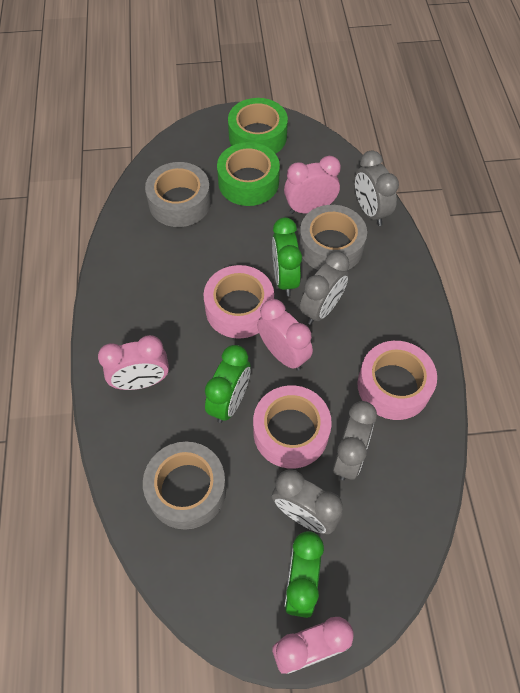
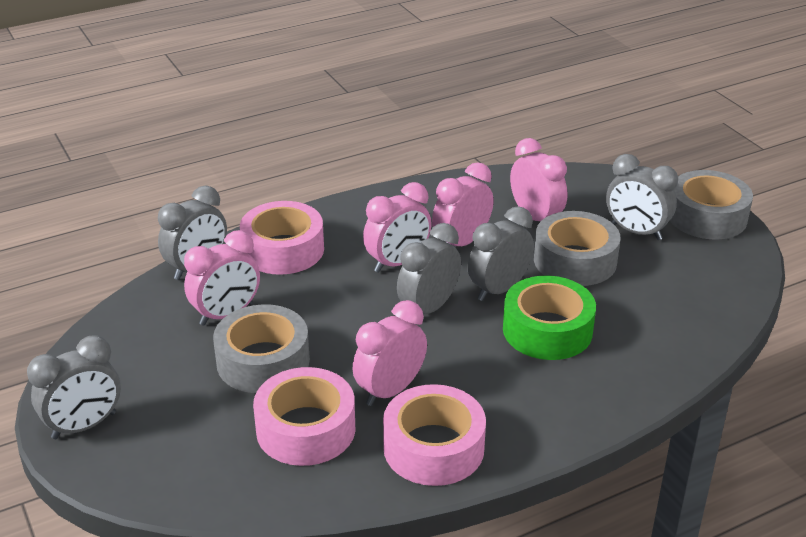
green clock: 3 -> 0
green tape: 2 -> 1
grey clock: 4 -> 5
pink clock: 4 -> 5

